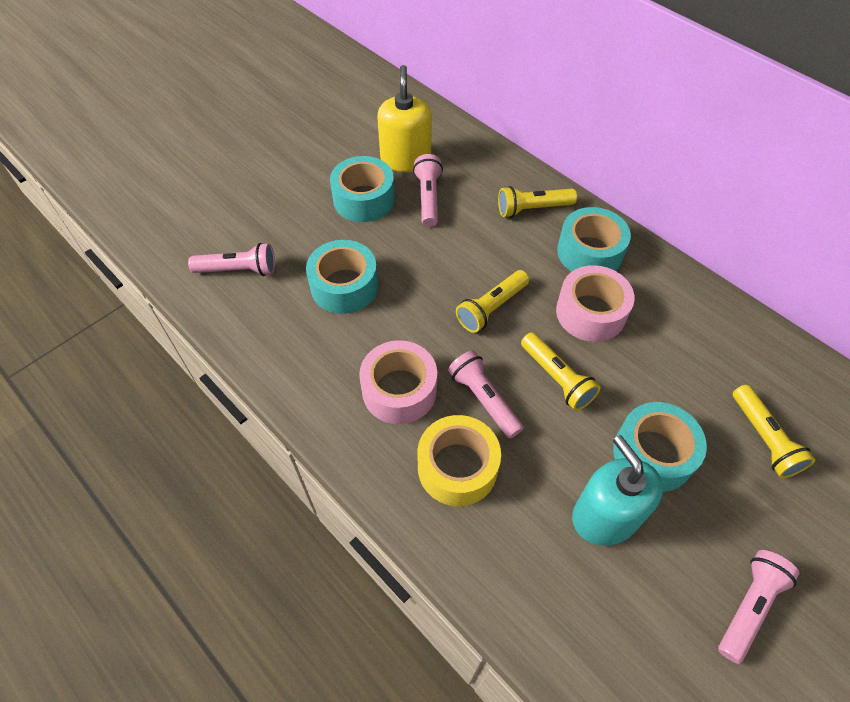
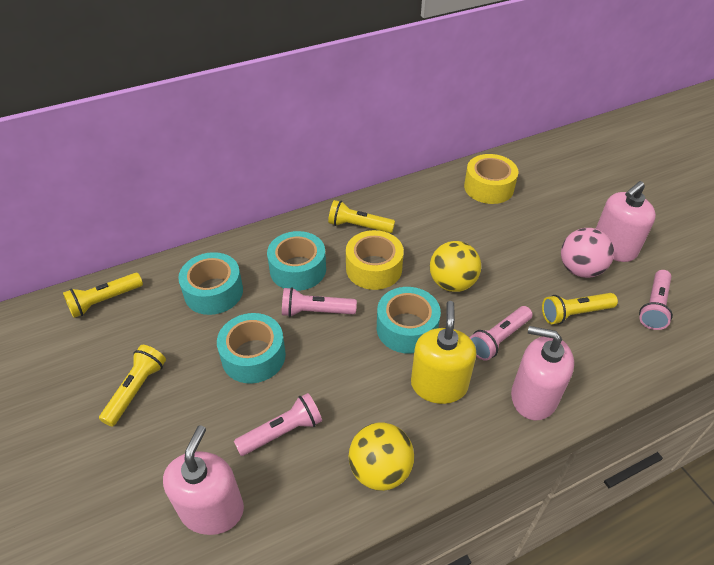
pink ball: 0 -> 1
pink soap dispenser: 0 -> 3
pink tape: 2 -> 0
turquoise soap dispenser: 1 -> 0
yellow ball: 0 -> 2
yellow tape: 1 -> 2

